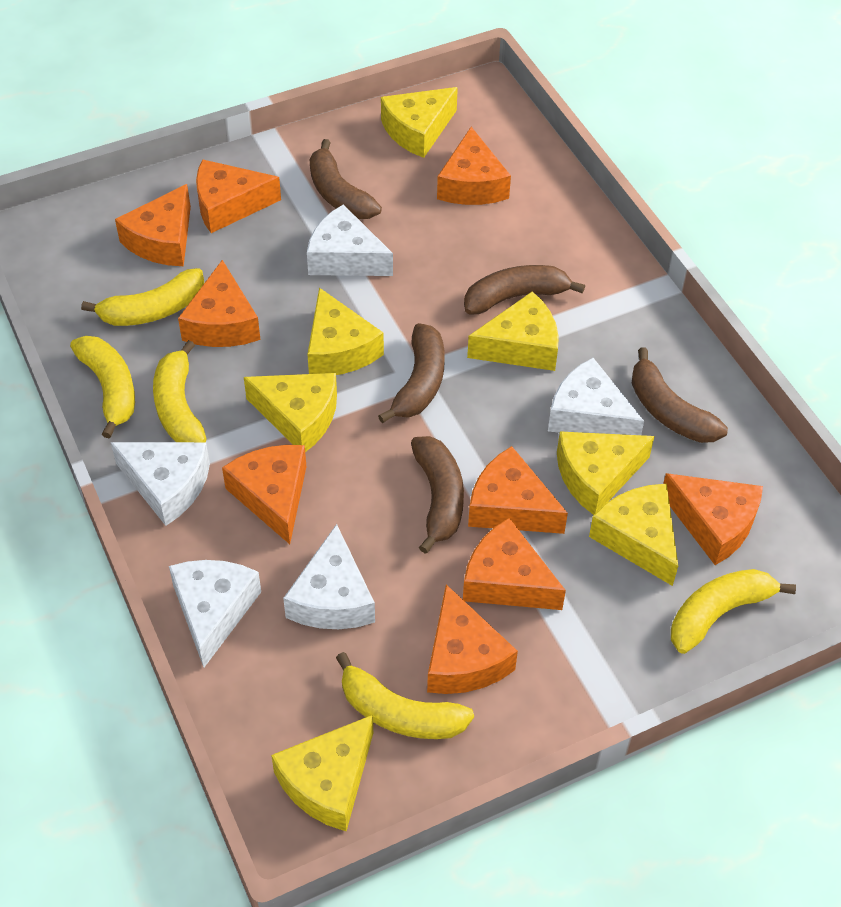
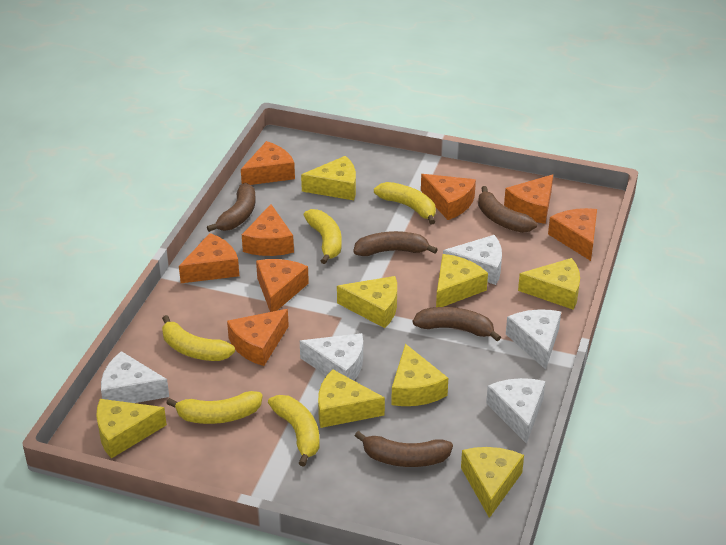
orange cheese: 9 -> 8
yellow cheese: 7 -> 8

